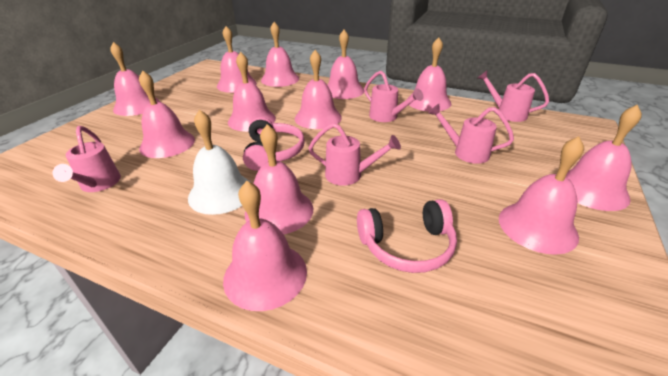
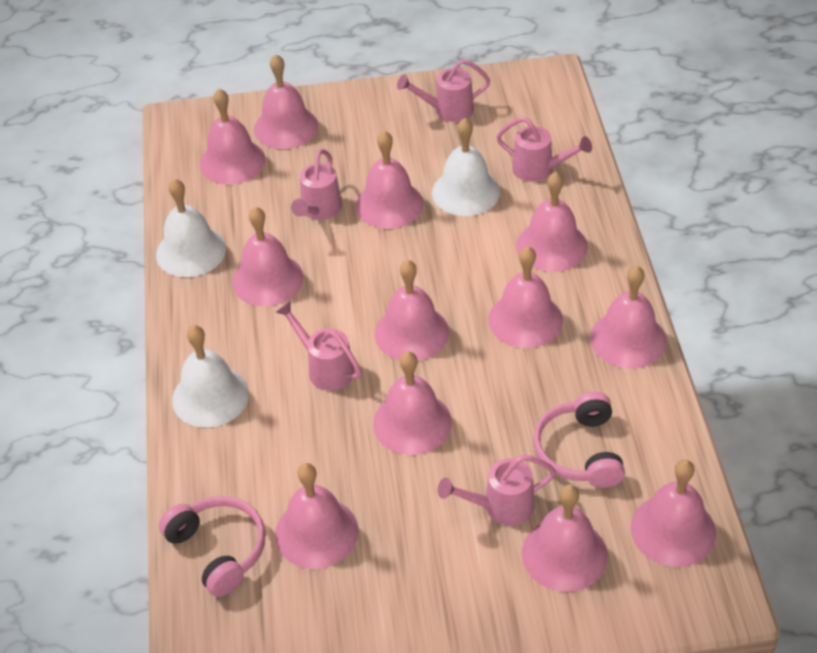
white bell: 1 -> 3

